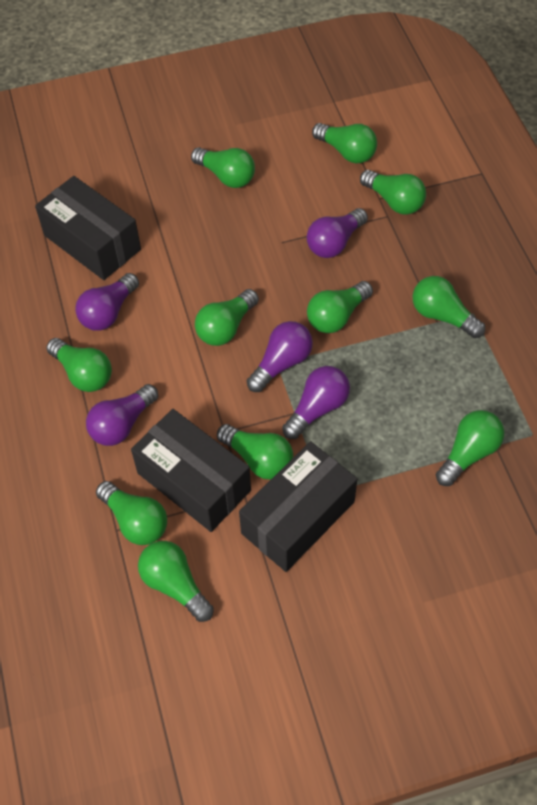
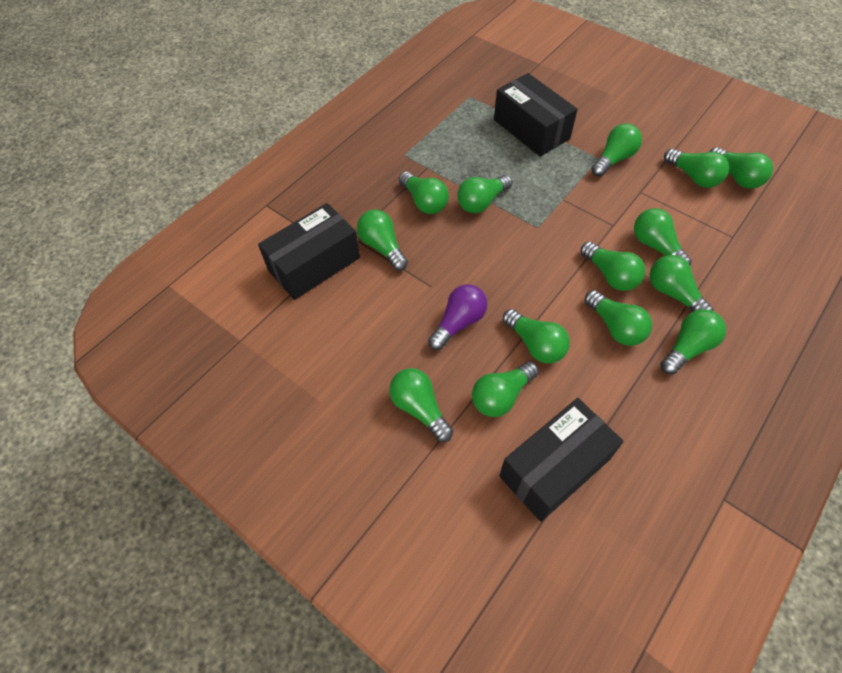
green light bulb: 11 -> 14
purple light bulb: 5 -> 1

